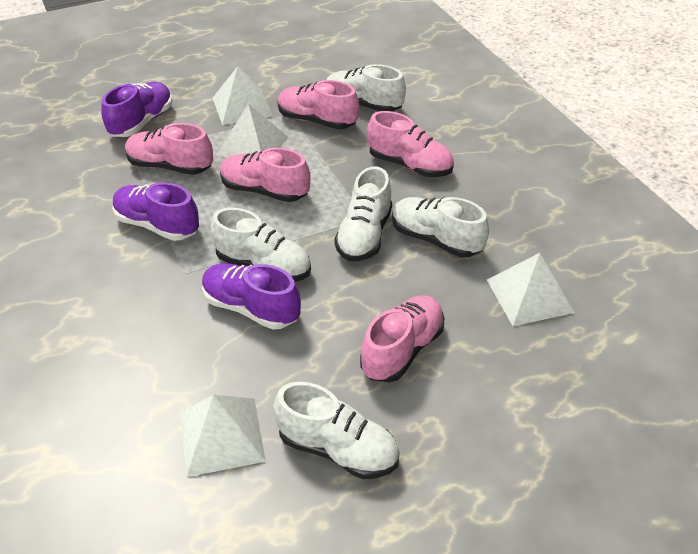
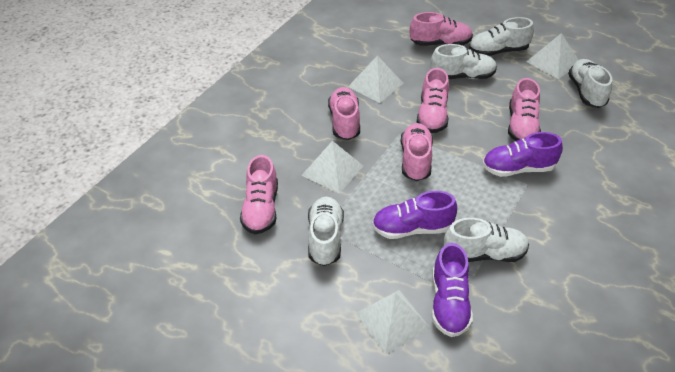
pink shoe: 5 -> 6

